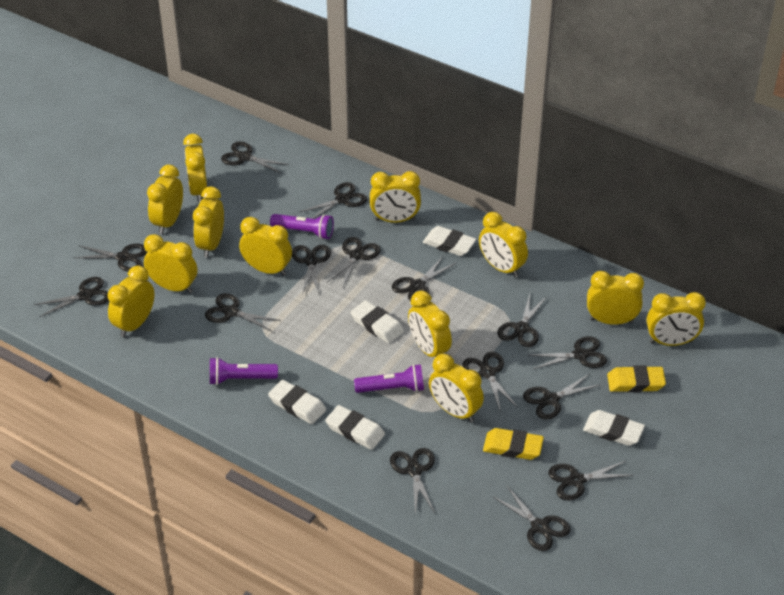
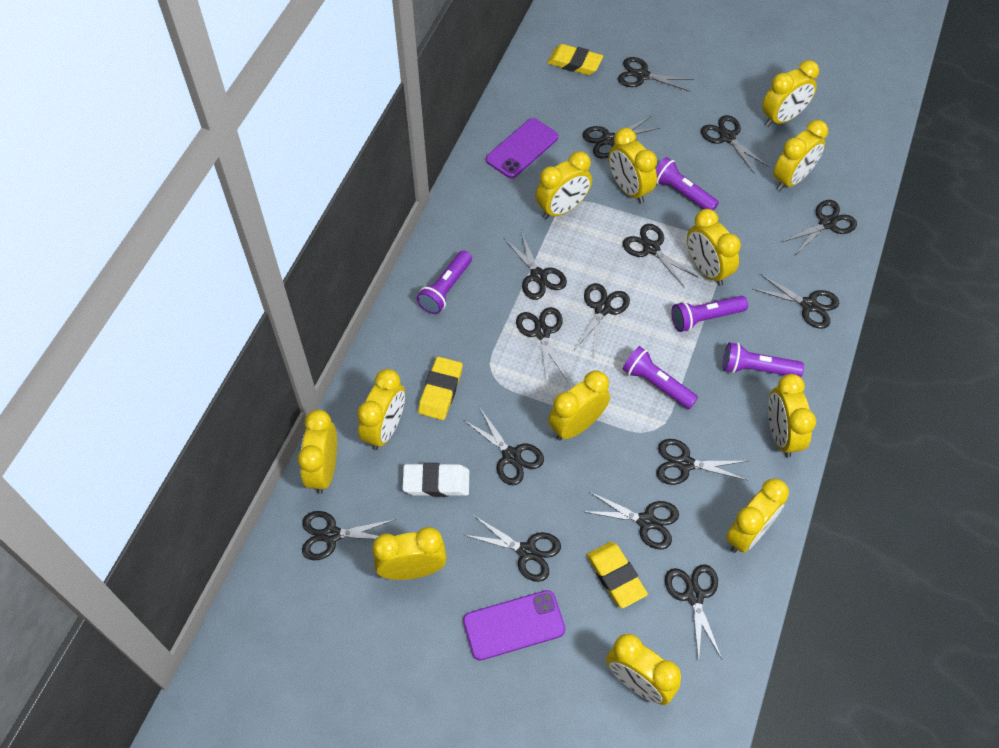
purple flashlight: 3 -> 5
purple phone: 0 -> 2
white eraser: 5 -> 1
yellow eraser: 2 -> 3

